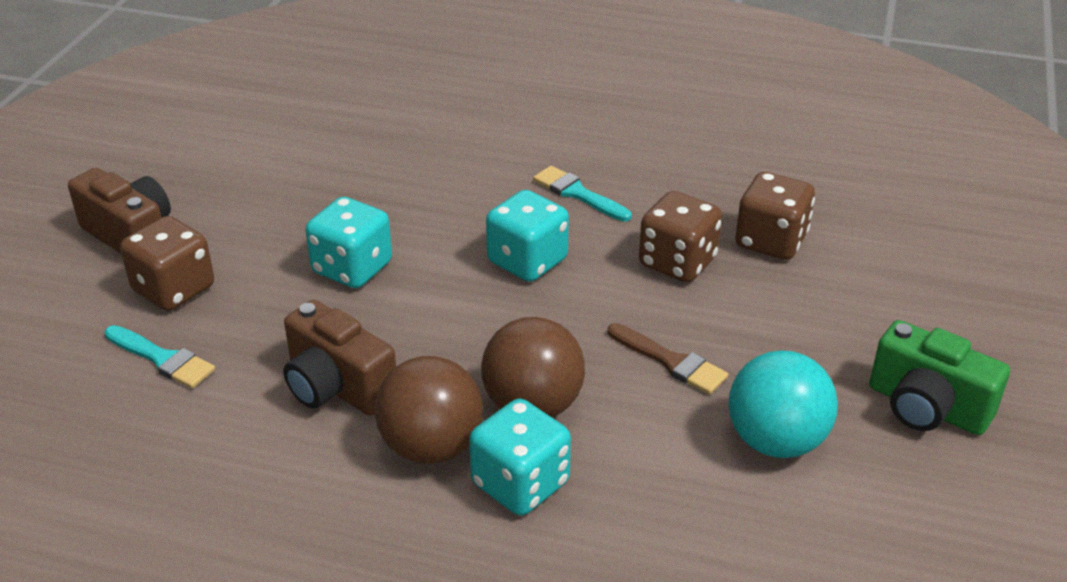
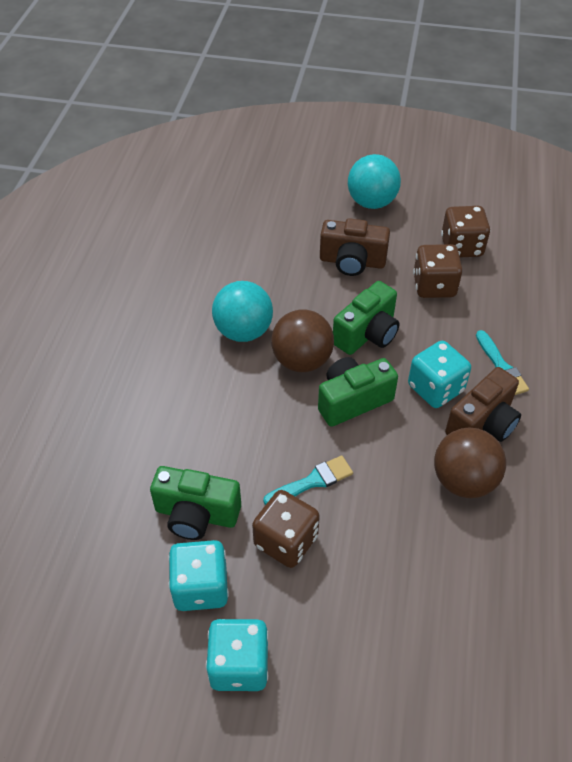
brown brush: 1 -> 0
green camera: 1 -> 3
turquoise ball: 1 -> 2

